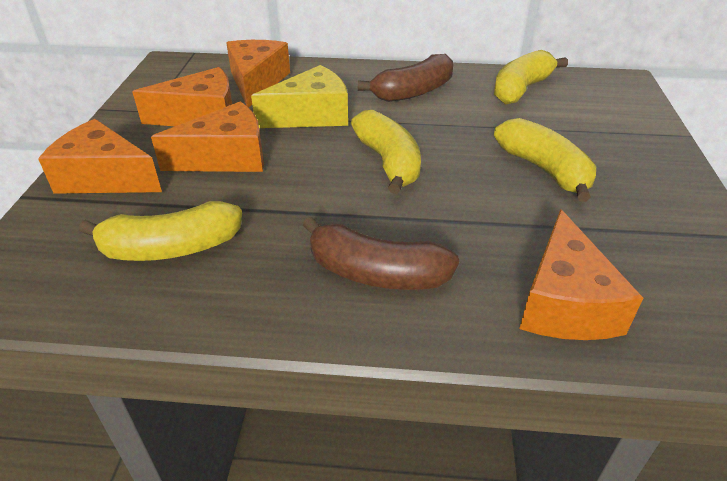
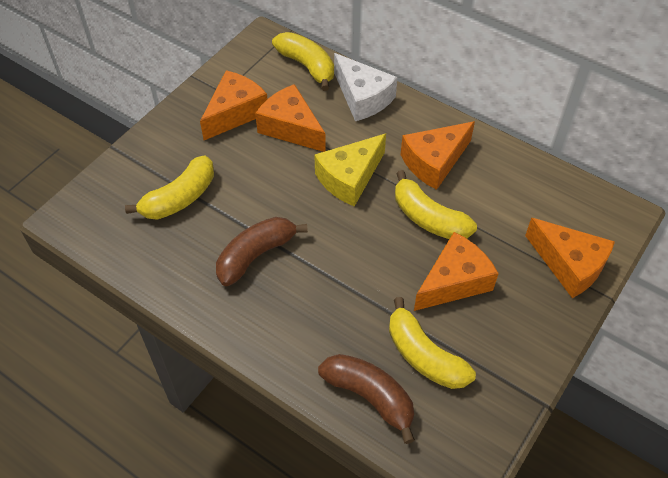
white cheese: 0 -> 1

